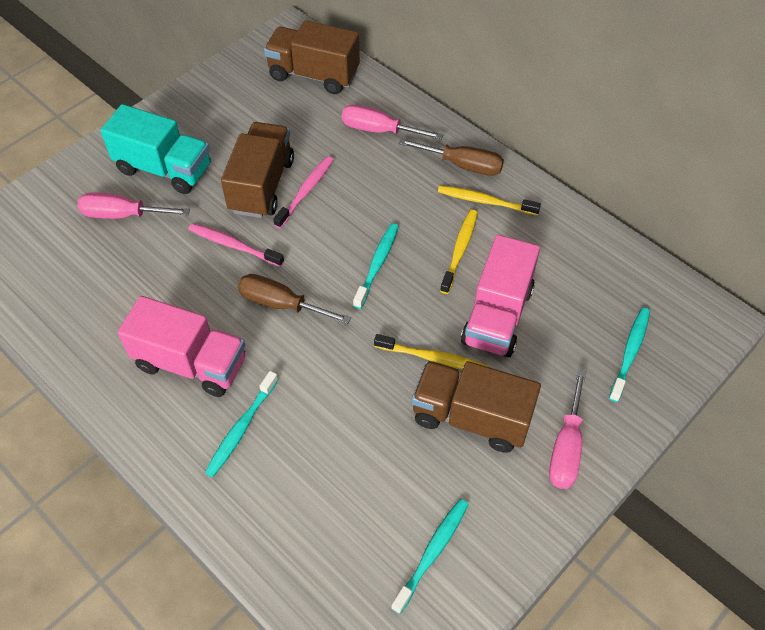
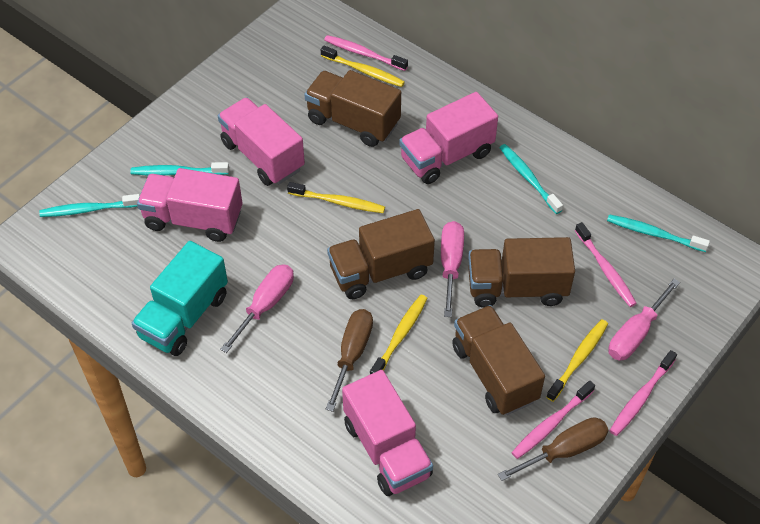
brown truck: 3 -> 4
pink toothbrush: 2 -> 4
pink truck: 2 -> 4
yellow toothbrush: 3 -> 4

